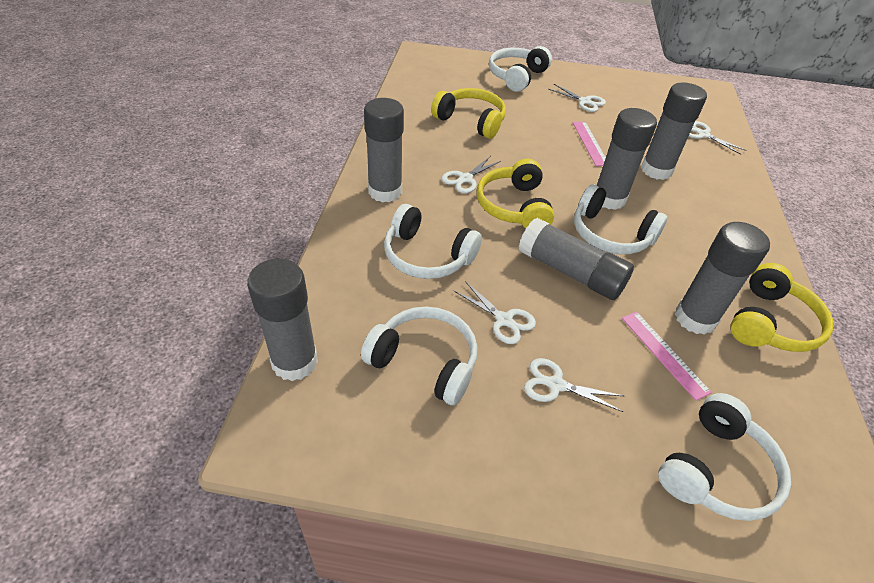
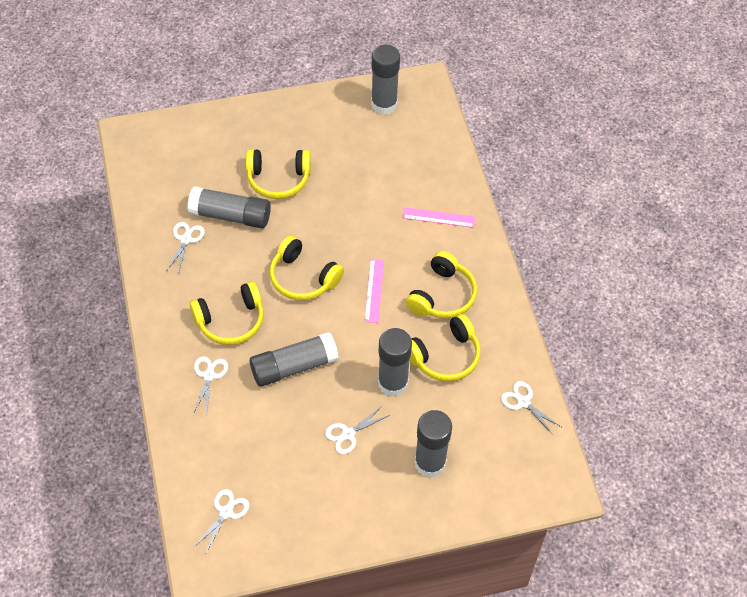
grey glue stick: 6 -> 5
white headphones: 5 -> 0
yellow headphones: 3 -> 5

